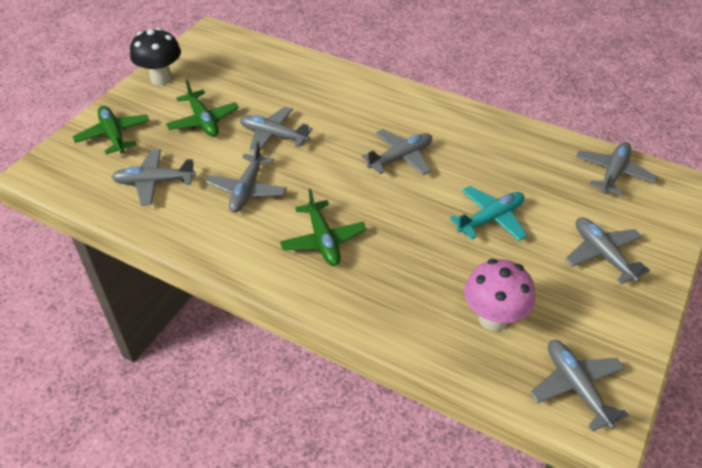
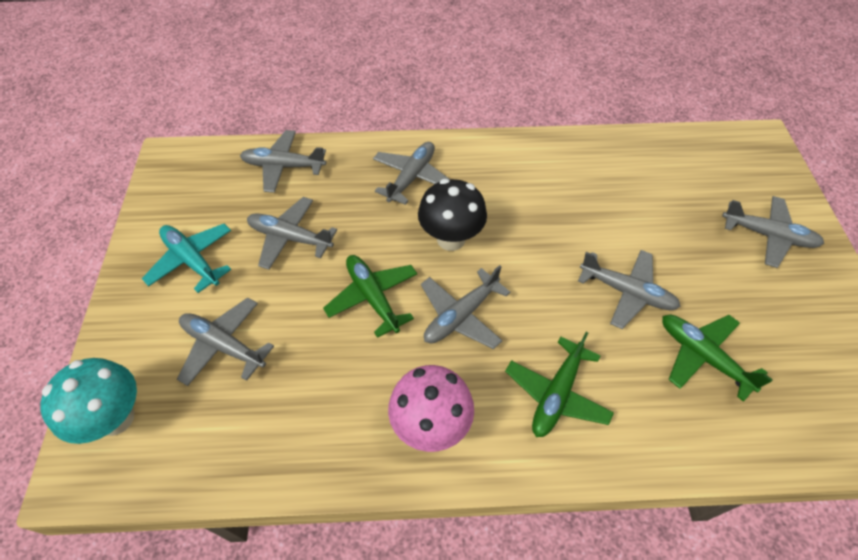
turquoise mushroom: 0 -> 1

